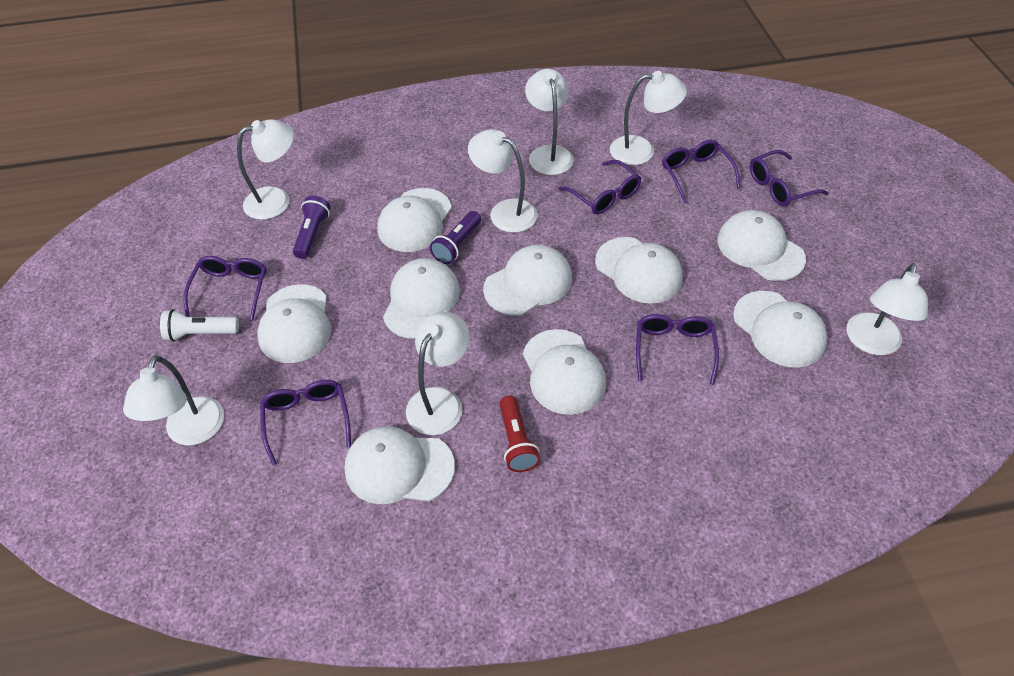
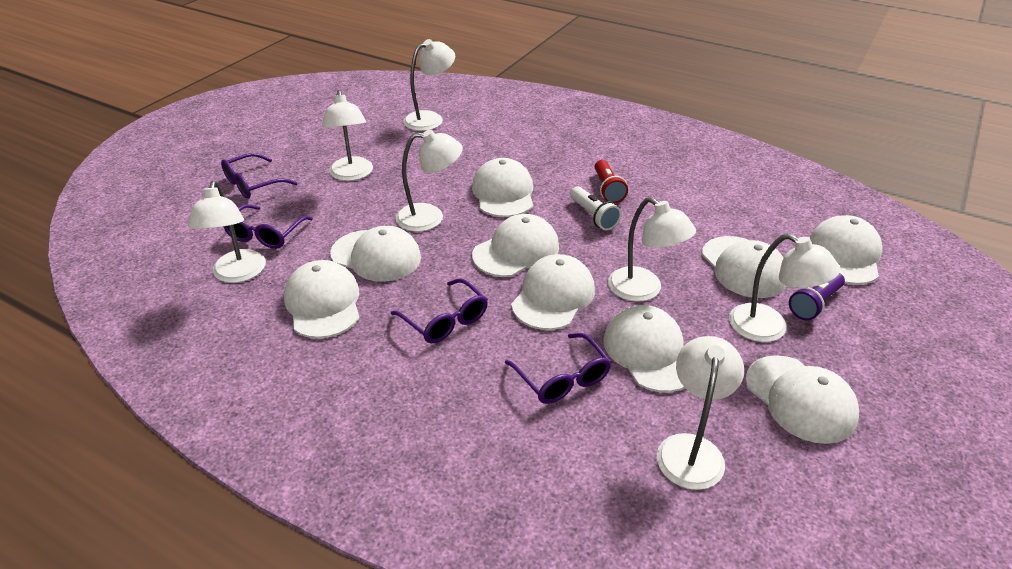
purple flashlight: 2 -> 1
purple glasses: 6 -> 4

